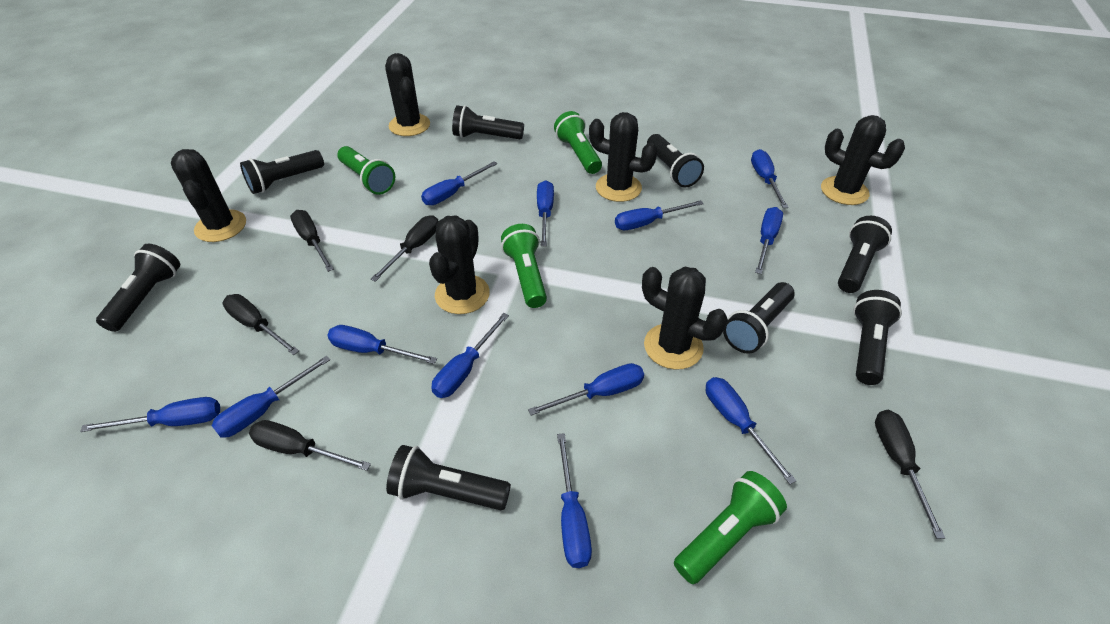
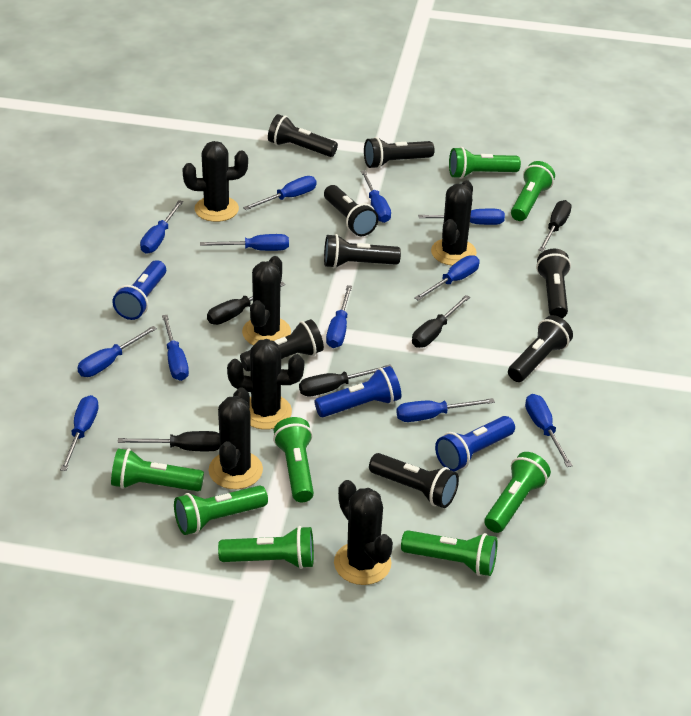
blue flashlight: 0 -> 3
green flashlight: 4 -> 8

